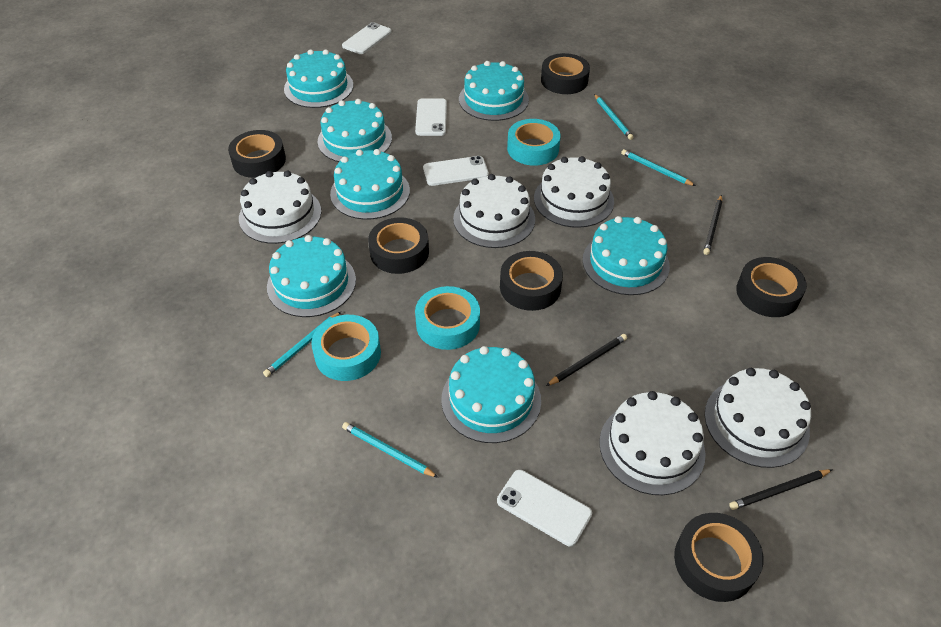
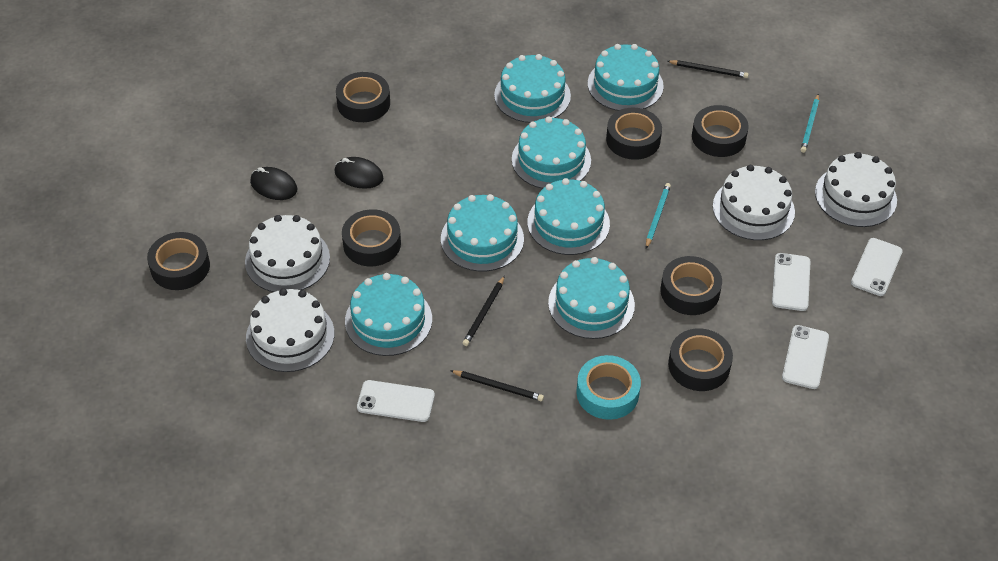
black mouse: 0 -> 2
black tape: 6 -> 7
turquoise pencil: 4 -> 2
turquoise tape: 3 -> 1
white cake: 5 -> 4

